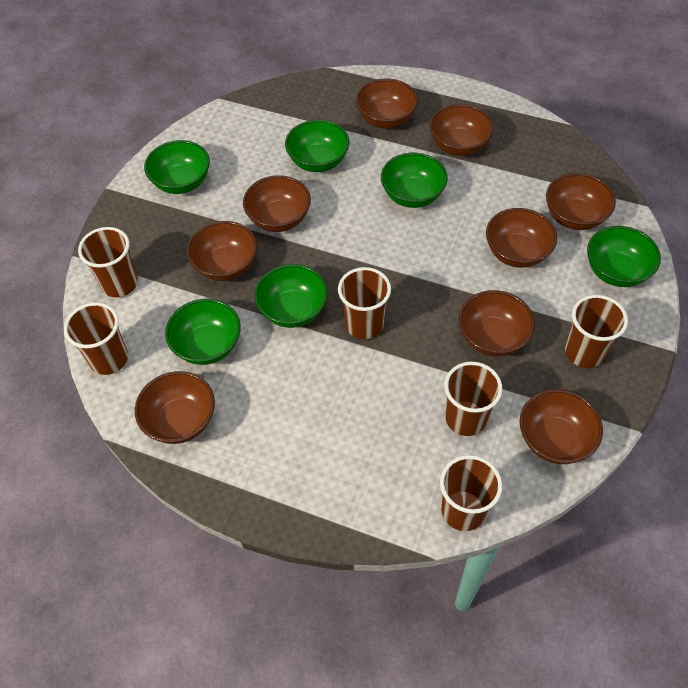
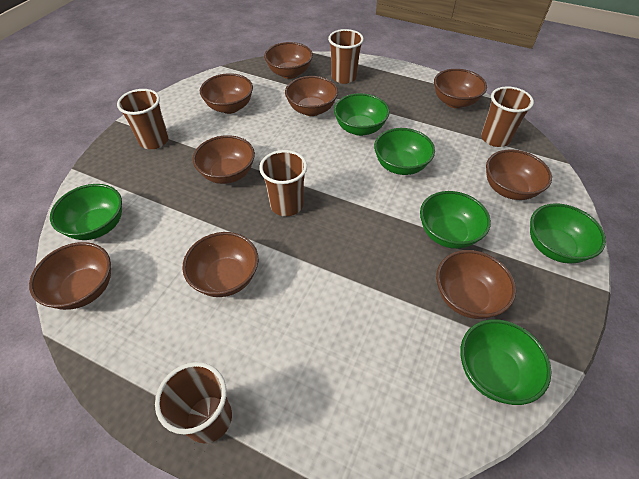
brown cup: 6 -> 5

